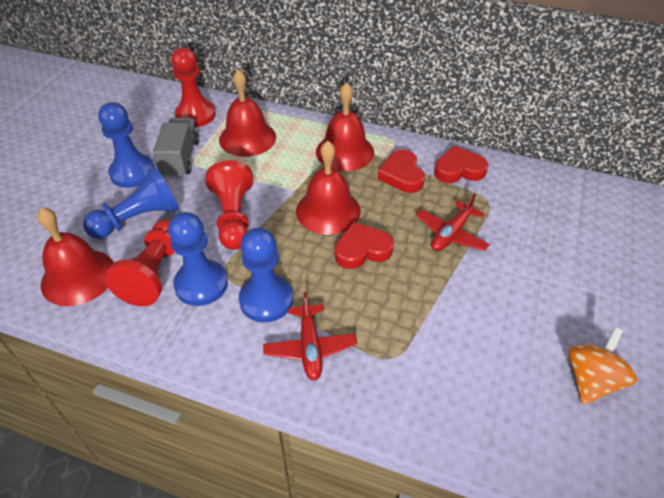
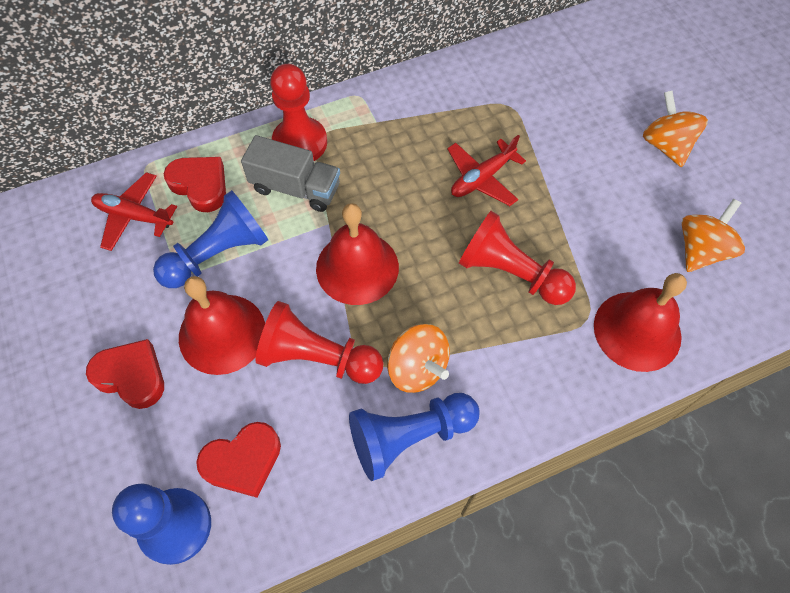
blue pawn: 4 -> 3
orange spinning top: 1 -> 3
red bell: 4 -> 3

